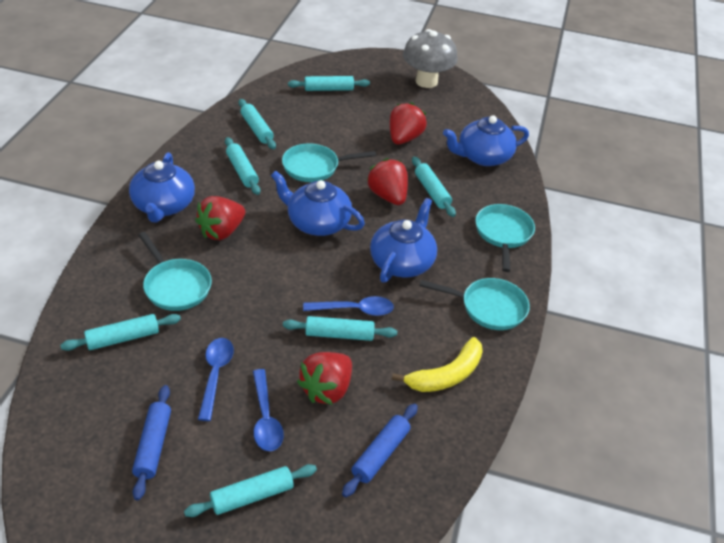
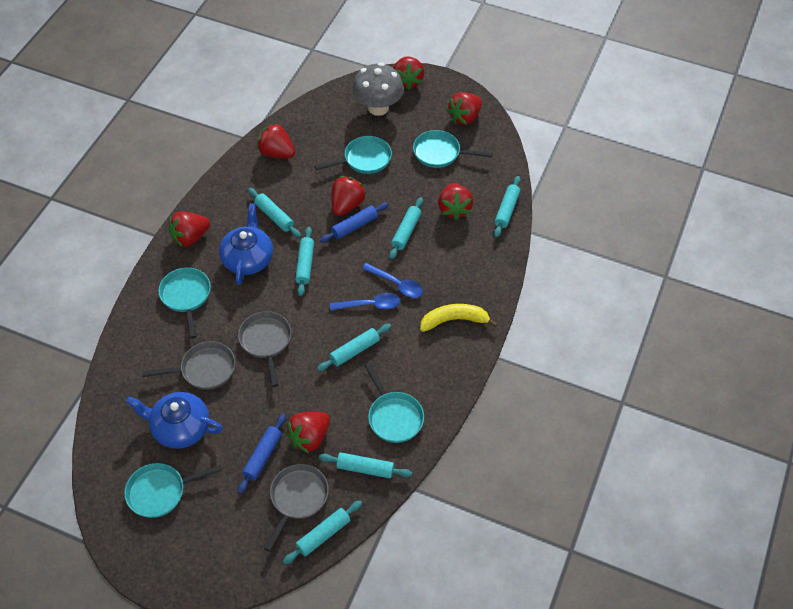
blue spoon: 3 -> 2
blue teapot: 4 -> 2
grey pan: 0 -> 3
red strawberry: 4 -> 7
turquoise pan: 4 -> 5

